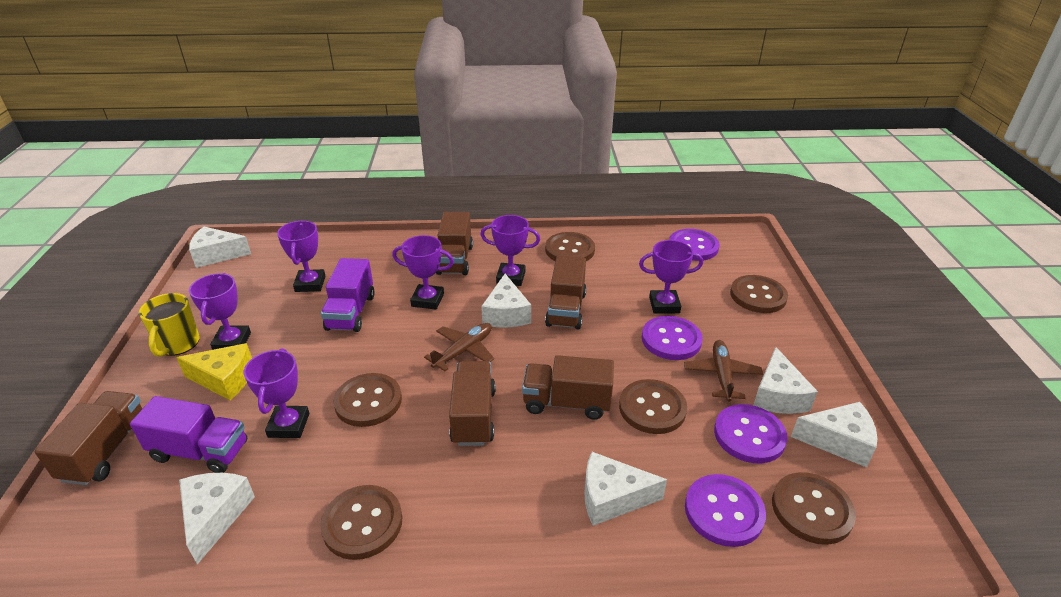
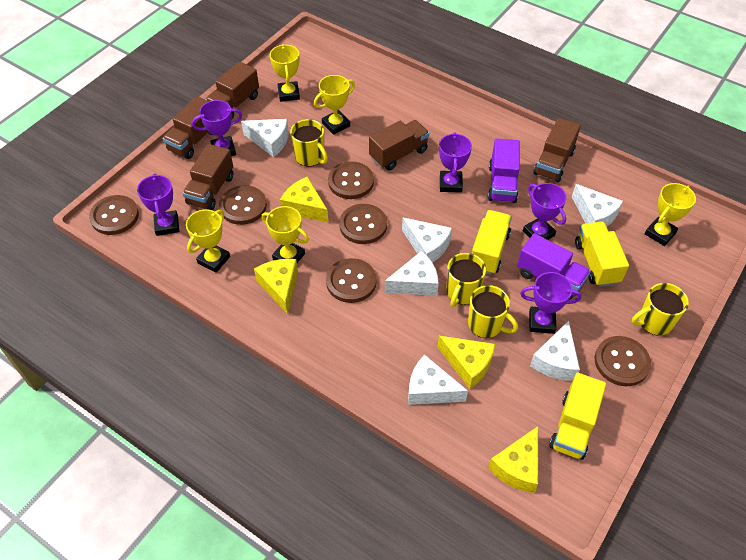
brown plane: 2 -> 0
purple button: 4 -> 0
purple trophy: 6 -> 5
yellow cheese: 1 -> 4
yellow mug: 1 -> 4
yellow trophy: 0 -> 5
yellow truck: 0 -> 3

